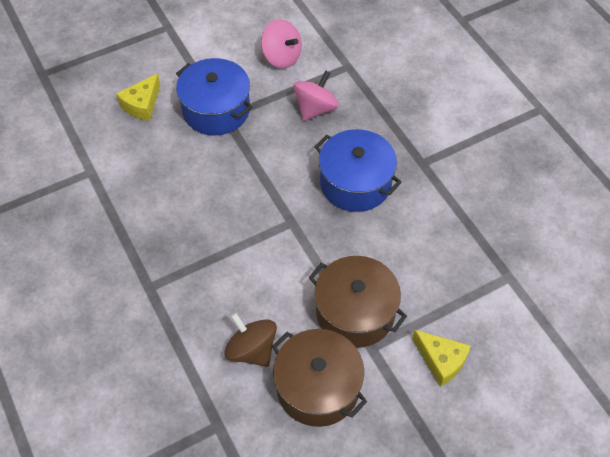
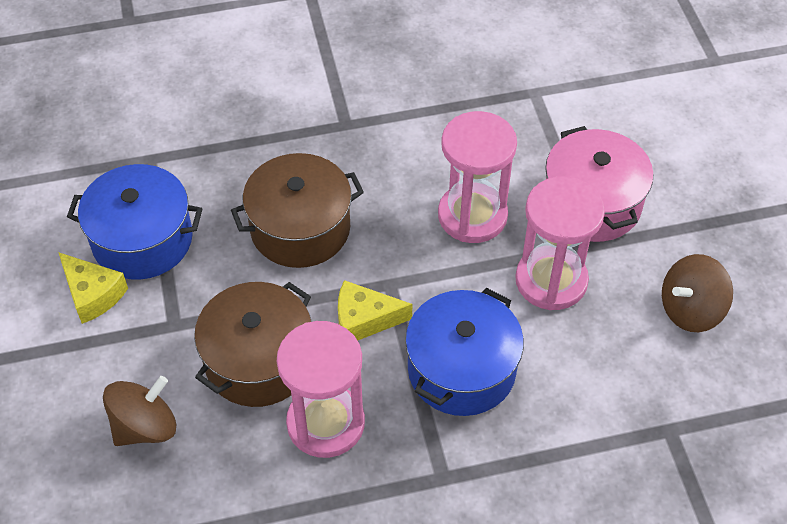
brown spinning top: 1 -> 2
pink hourglass: 0 -> 3
pink pot: 0 -> 1
pink spinning top: 2 -> 0

